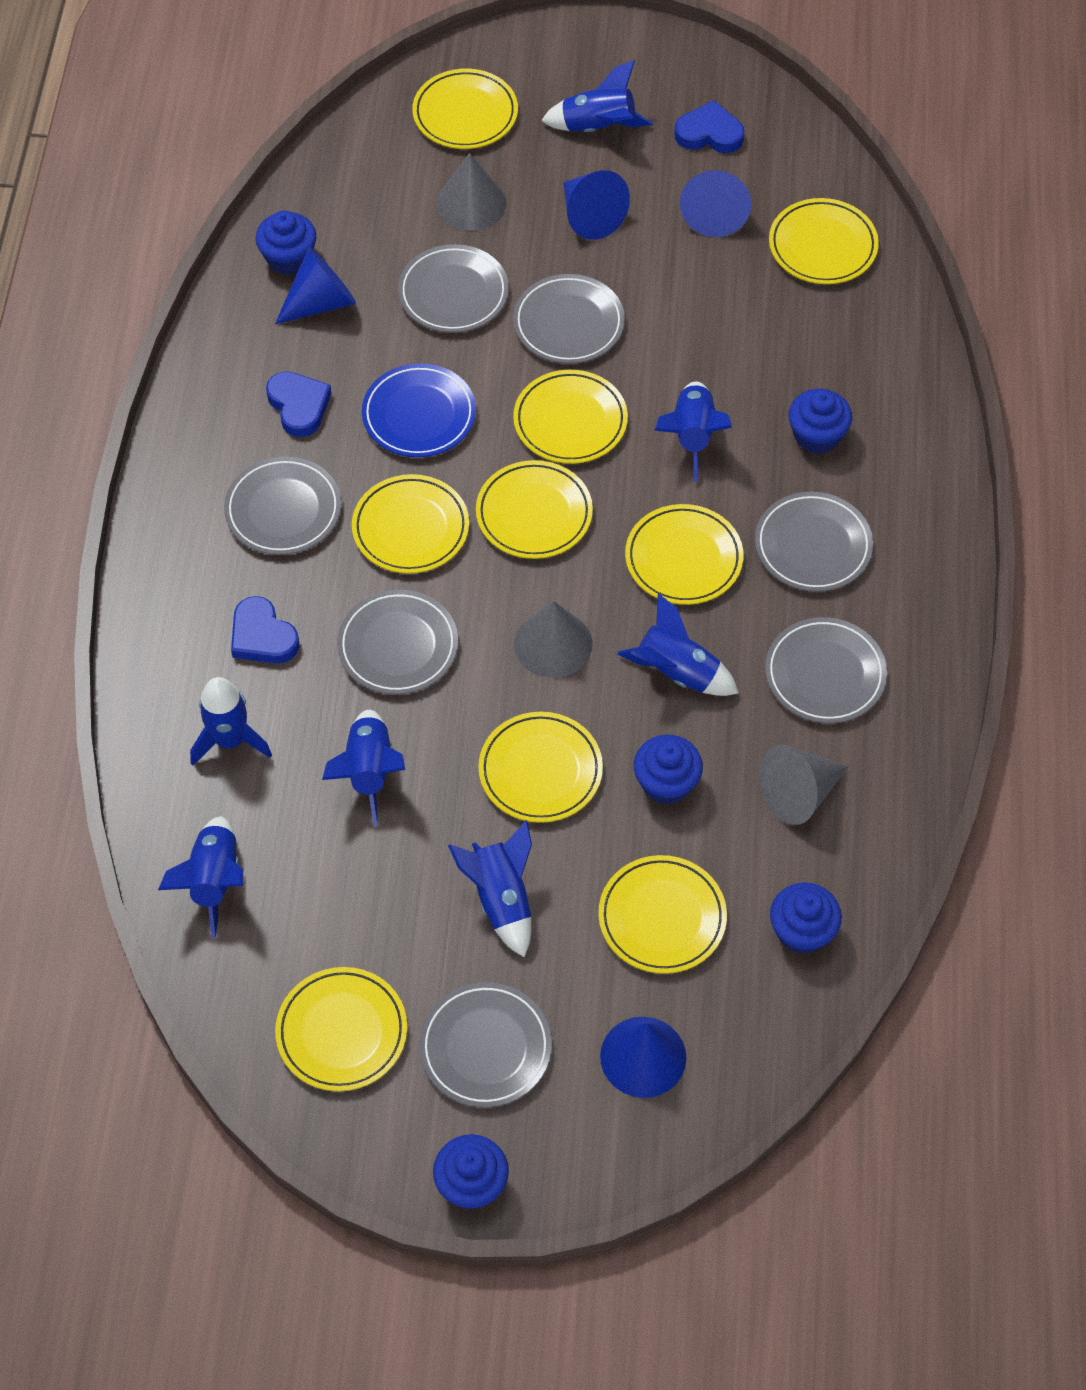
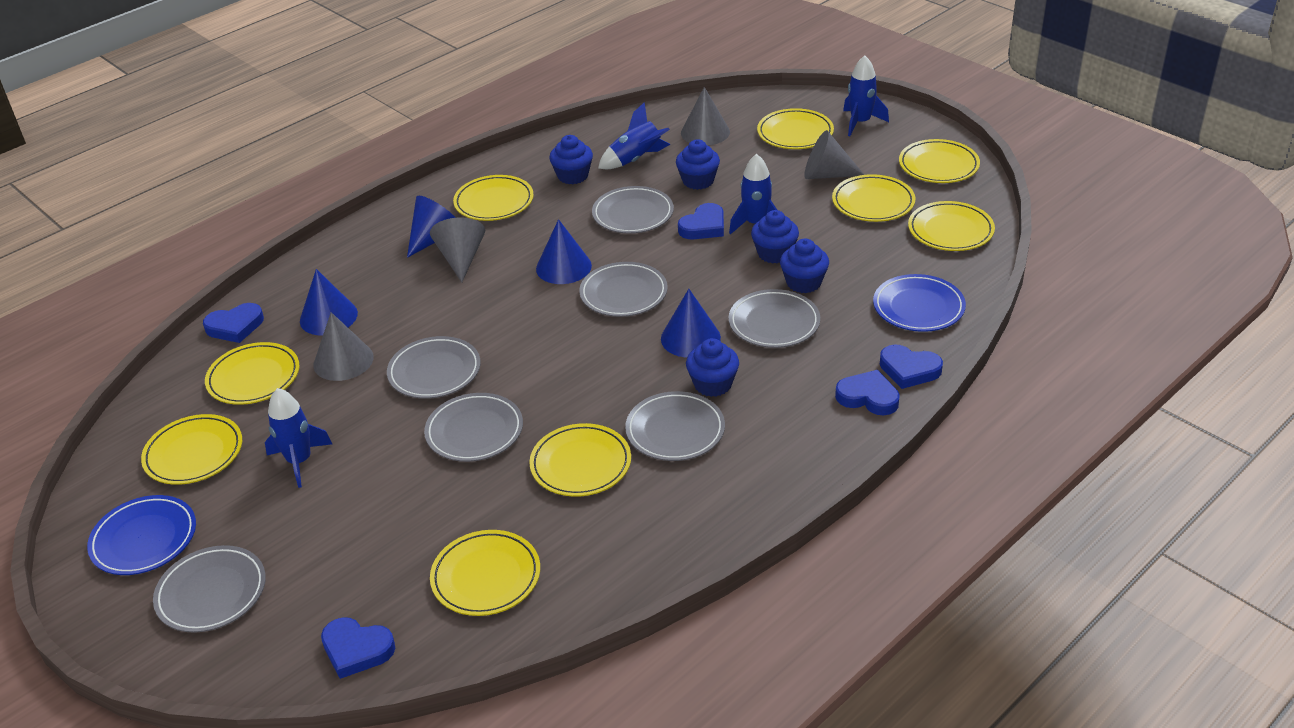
blue heart: 3 -> 5
blue plate: 1 -> 2
blue rocket: 7 -> 4
grey cone: 3 -> 4

